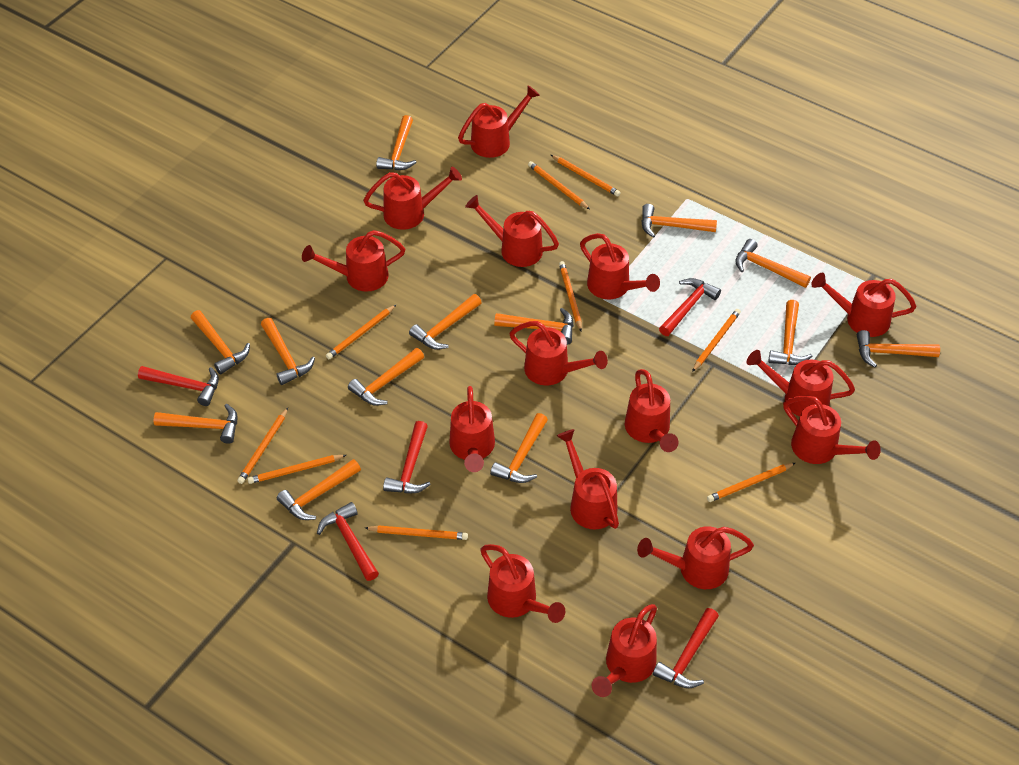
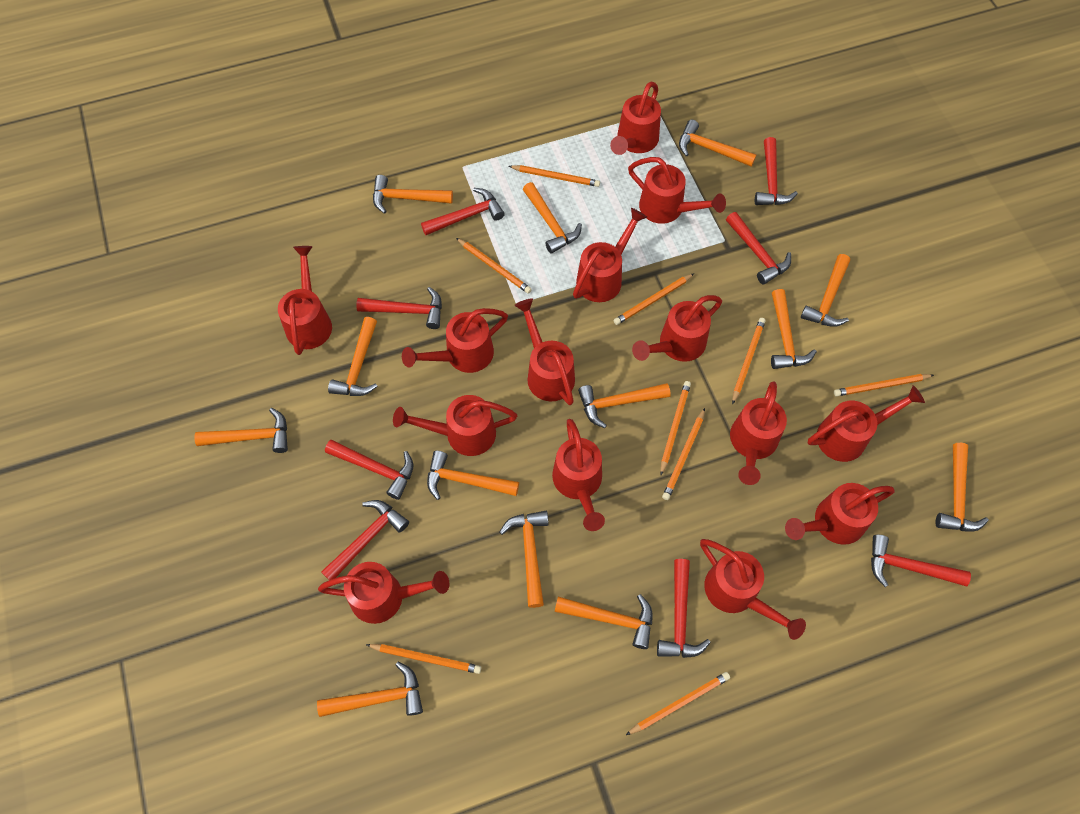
red hammer: 5 -> 8
red watering can: 15 -> 14

